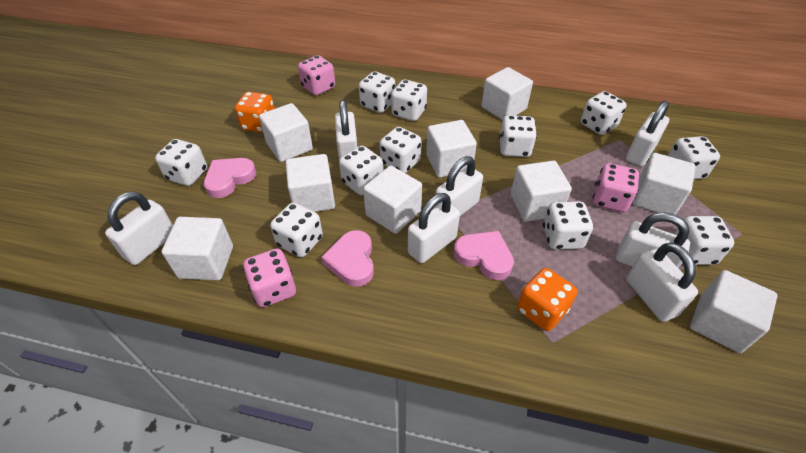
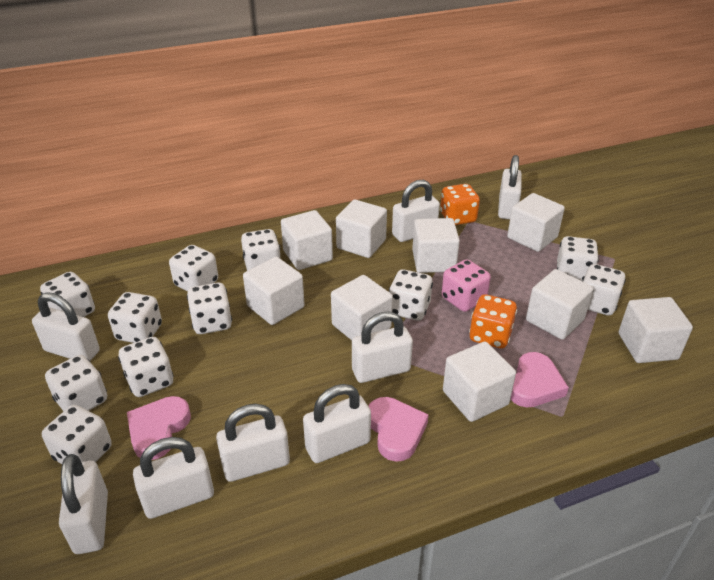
pink dice: 3 -> 1
white padlock: 7 -> 8

